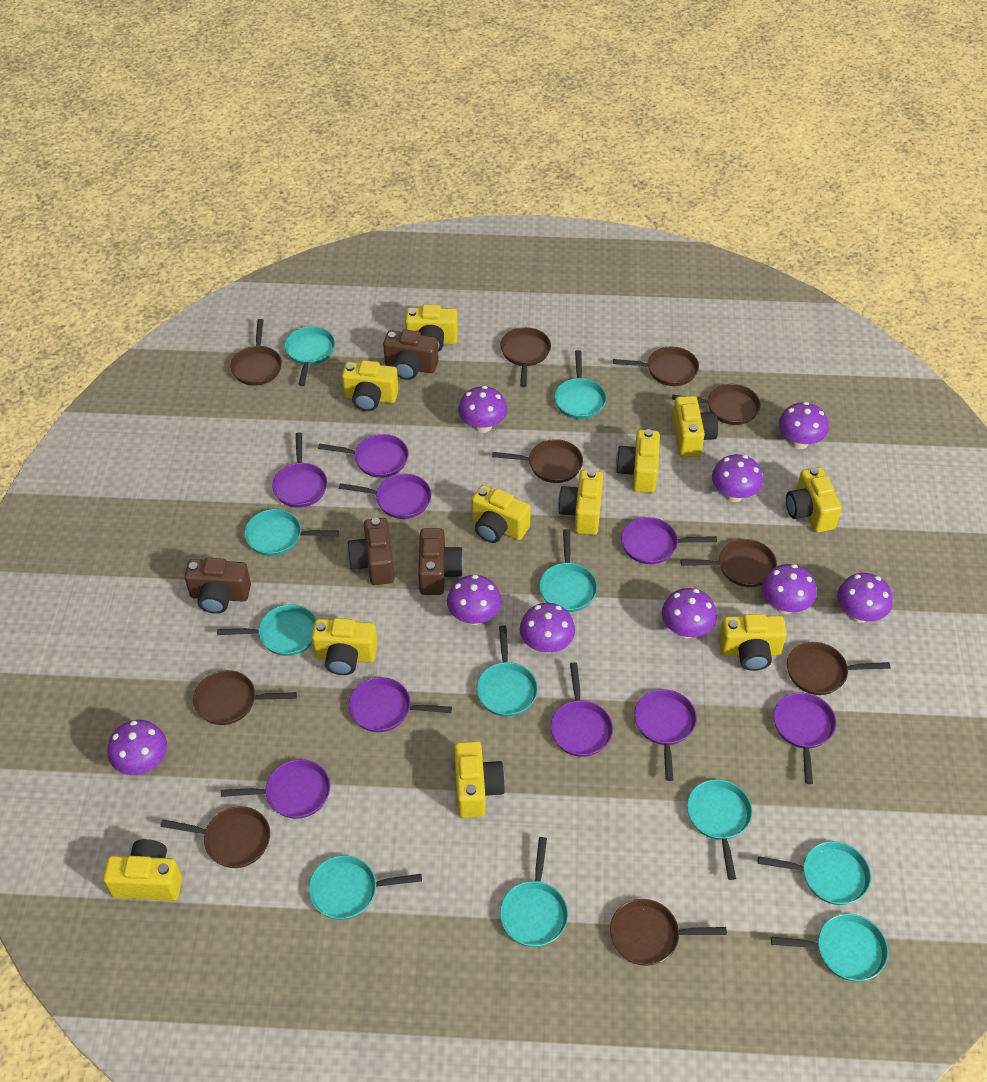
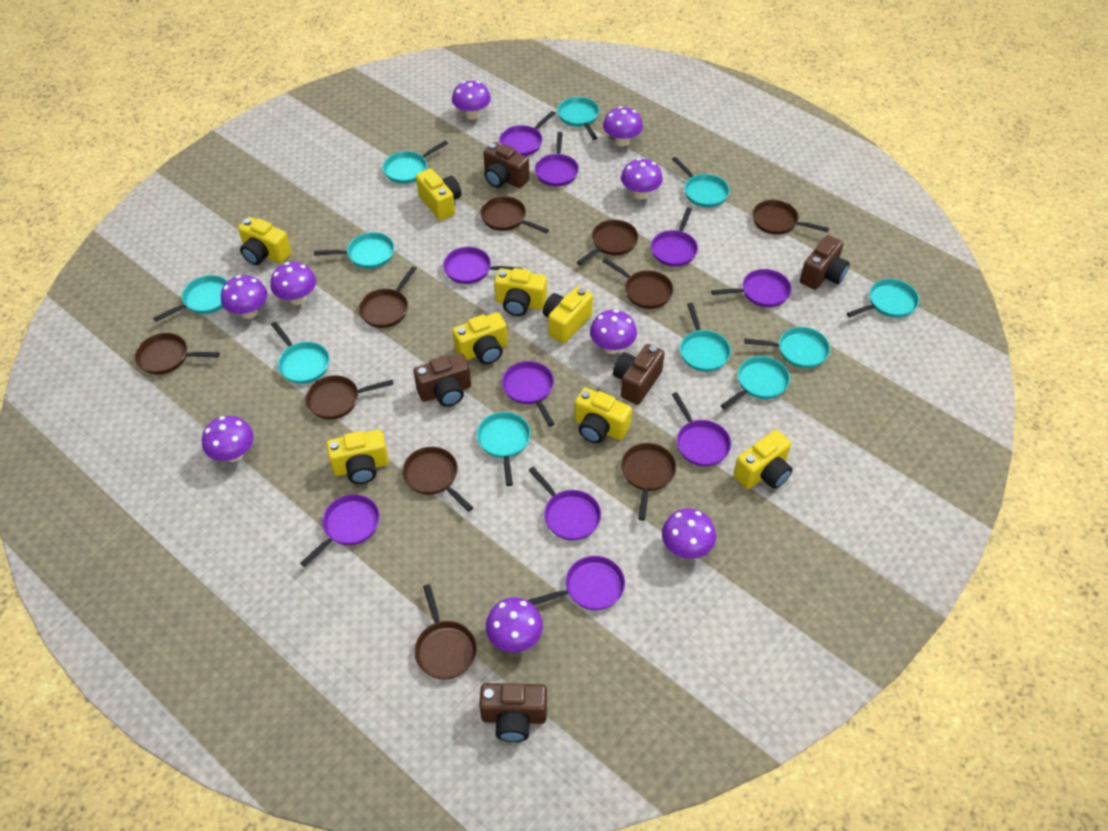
brown camera: 4 -> 5
purple pan: 9 -> 10
yellow camera: 11 -> 8

